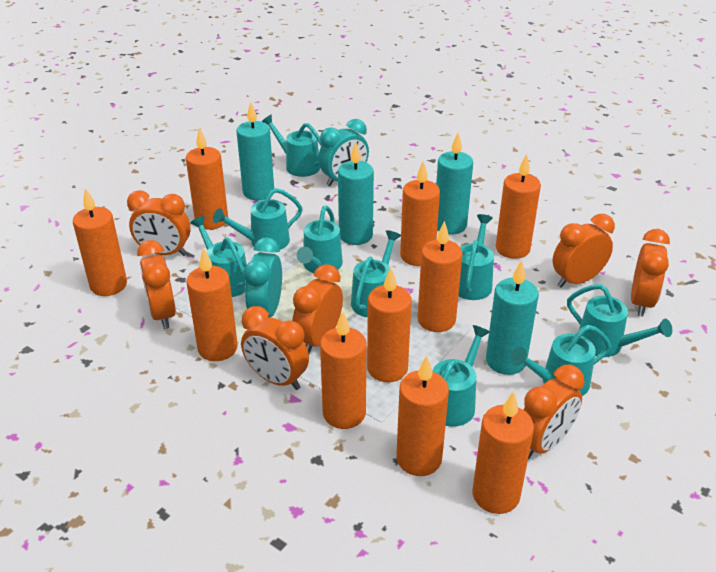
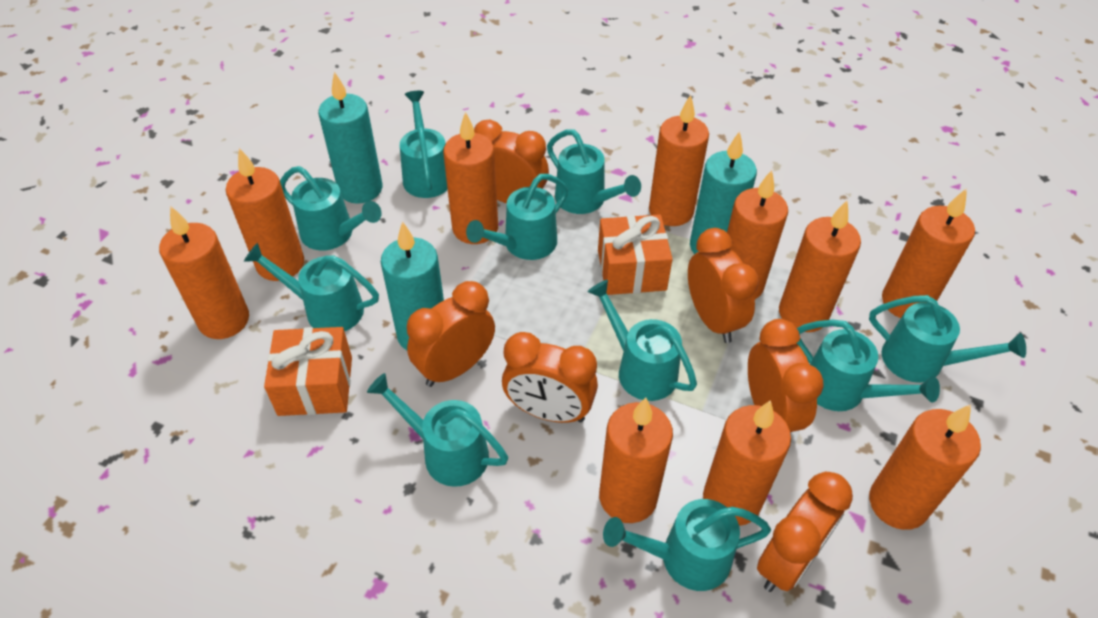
orange clock: 7 -> 6
orange gift: 0 -> 2
turquoise candle: 4 -> 3
turquoise clock: 2 -> 0
turquoise watering can: 9 -> 10

